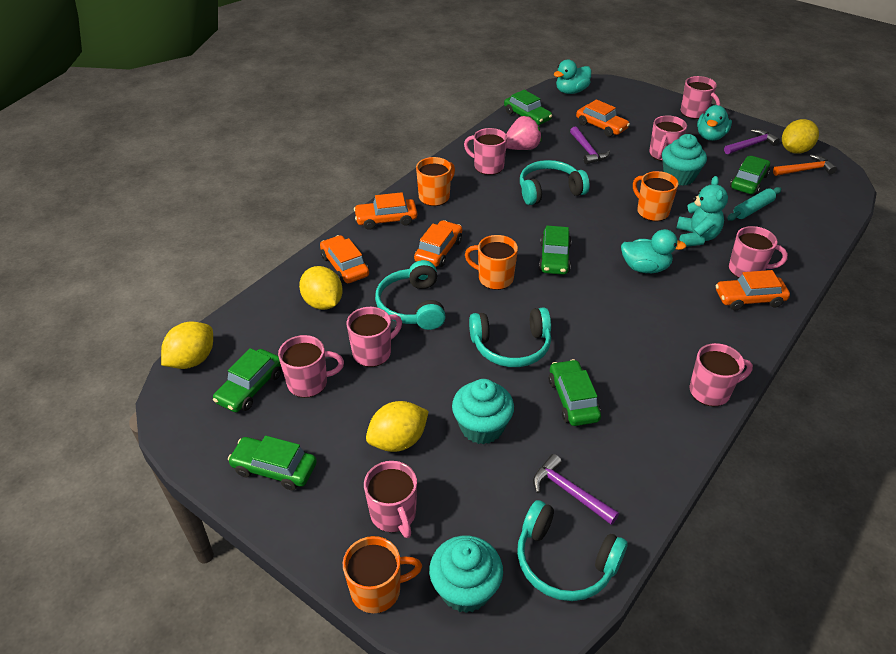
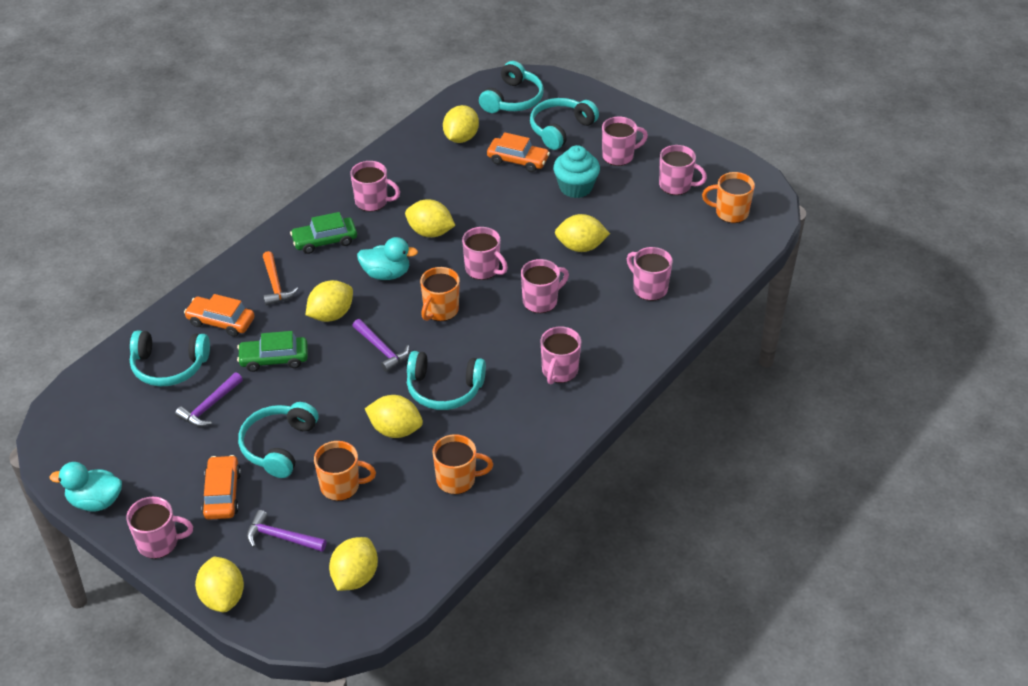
green car: 6 -> 2
orange car: 5 -> 3
pink strawberry: 1 -> 0
turquoise cupcake: 3 -> 1
turquoise duck: 3 -> 2
turquoise headphones: 4 -> 5
turquoise rolling pin: 1 -> 0
turquoise teddy bear: 1 -> 0
yellow lemon: 4 -> 7

